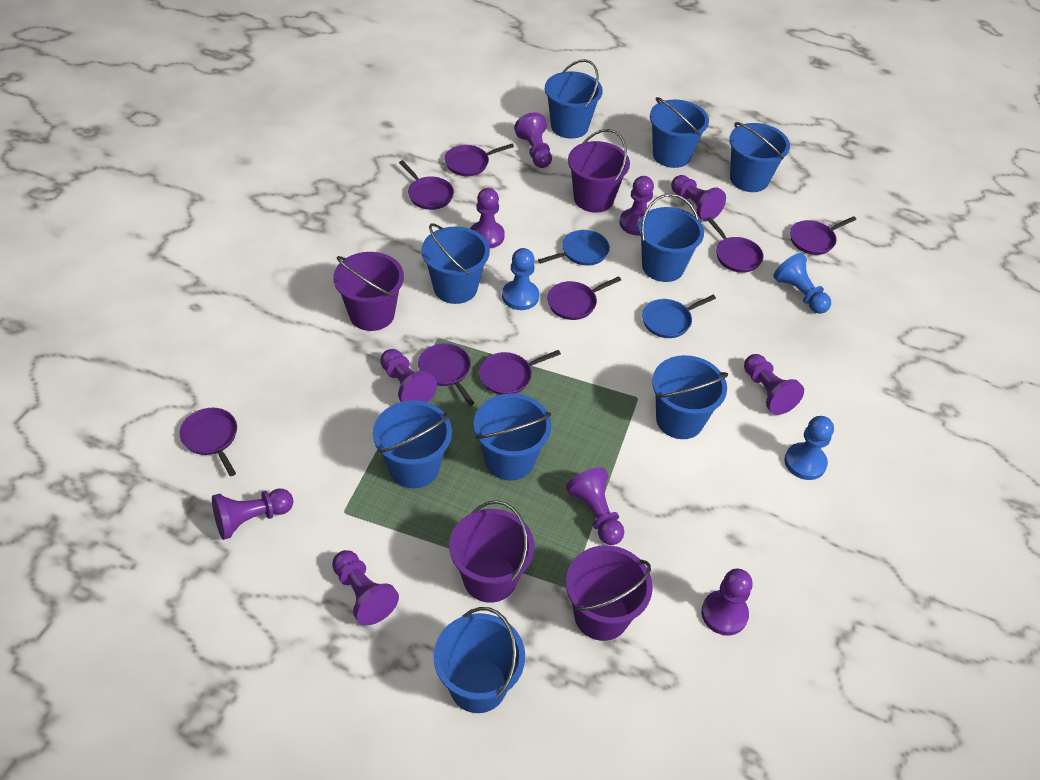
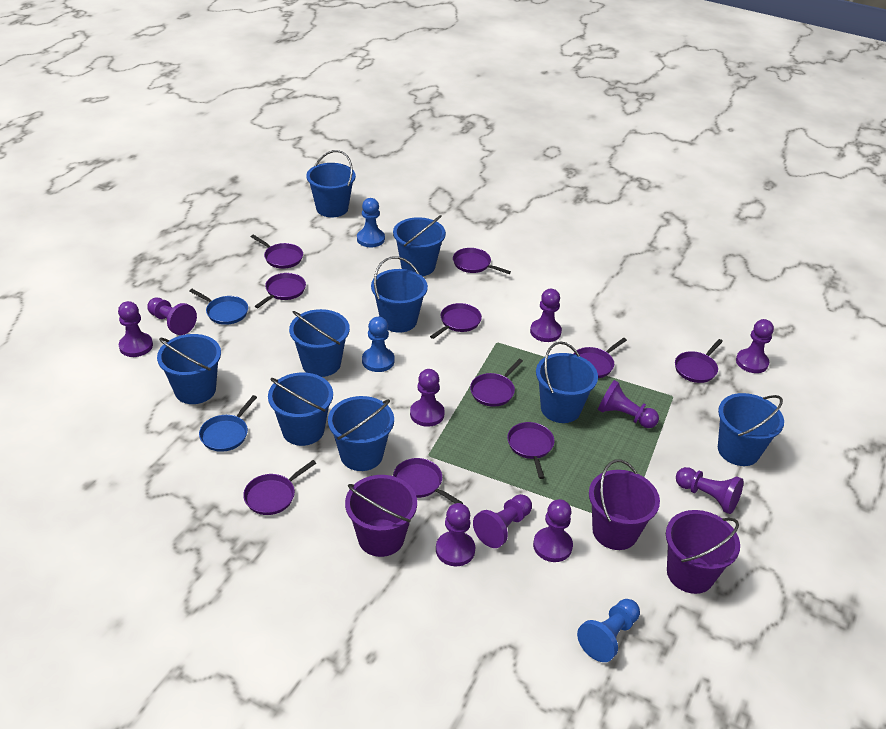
purple bucket: 4 -> 3
purple pan: 8 -> 10

